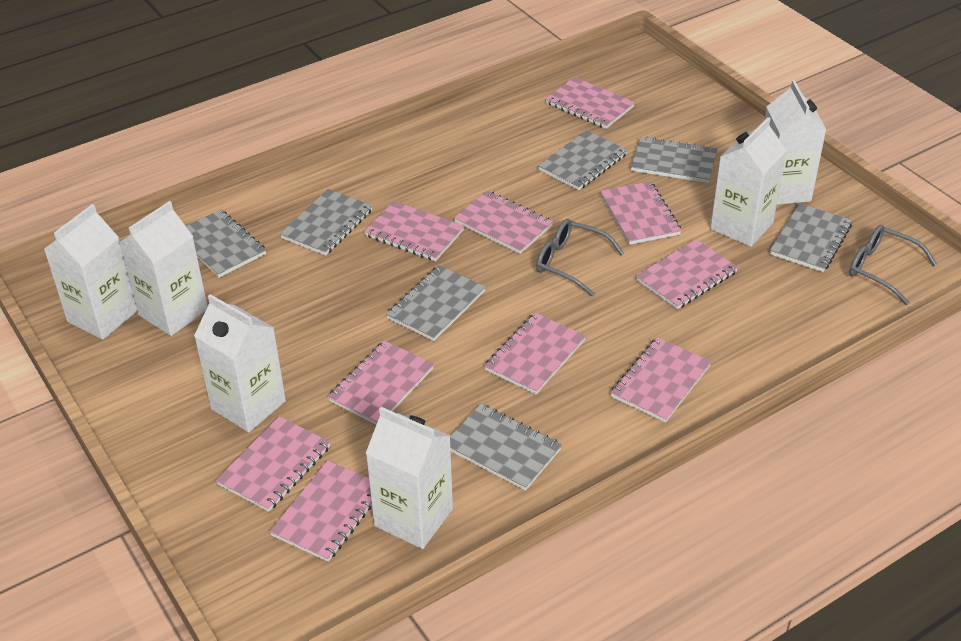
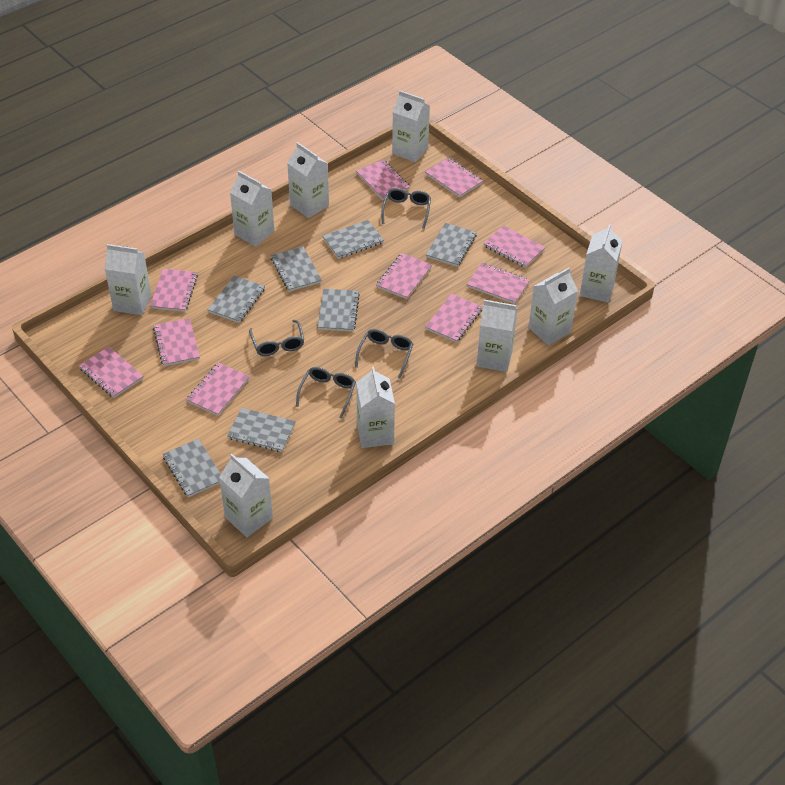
grey glasses: 2 -> 4
white carton: 6 -> 9

